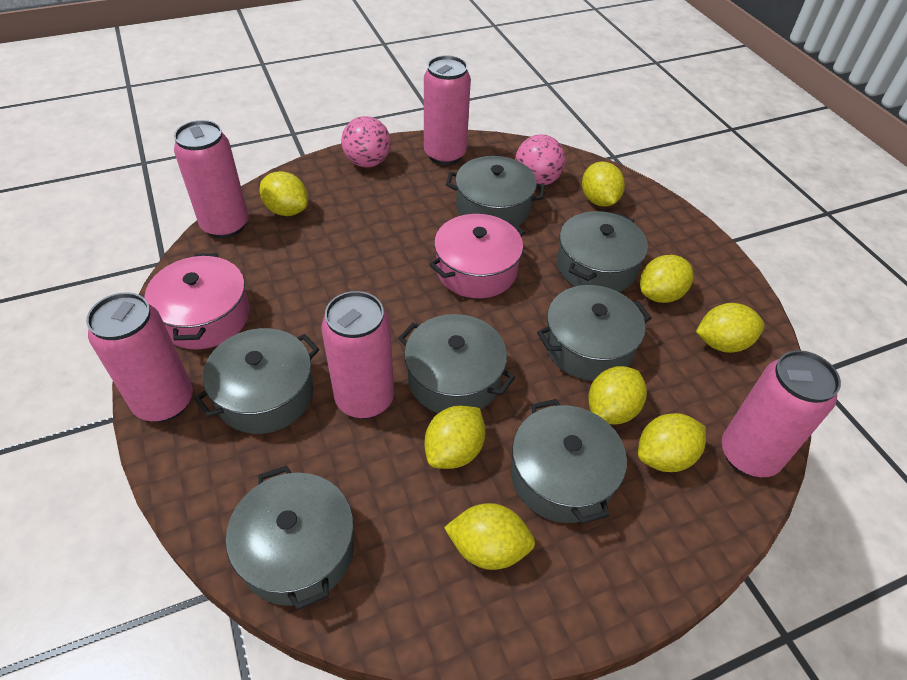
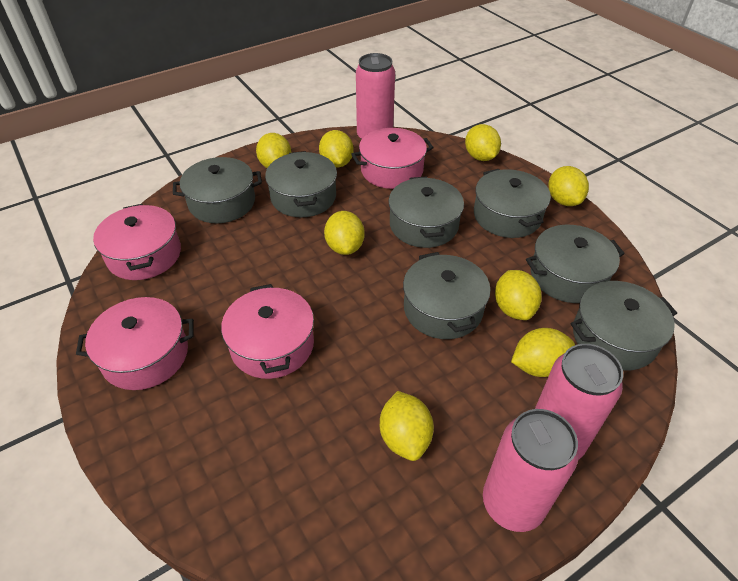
pink ball: 2 -> 0
pink can: 5 -> 3
pink pot: 2 -> 4

